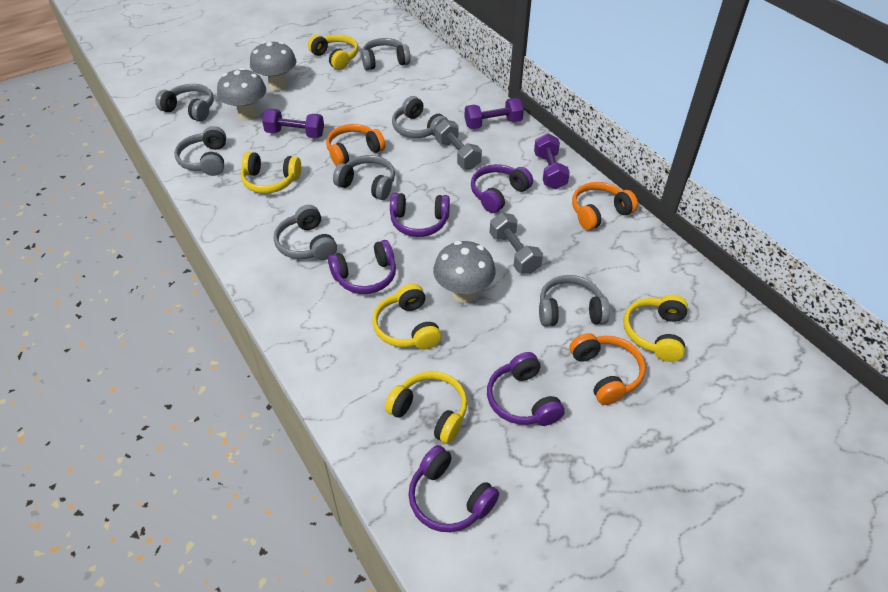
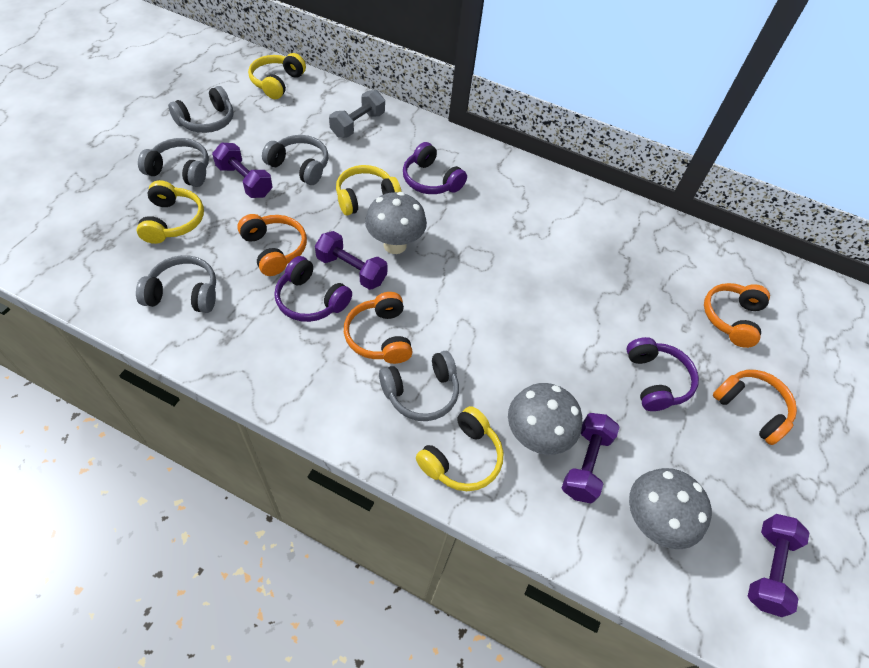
grey dumbbell: 2 -> 1
grey headphones: 7 -> 5
orange headphones: 3 -> 4
purple dumbbell: 3 -> 4
purple headphones: 5 -> 3
yellow headphones: 5 -> 4

